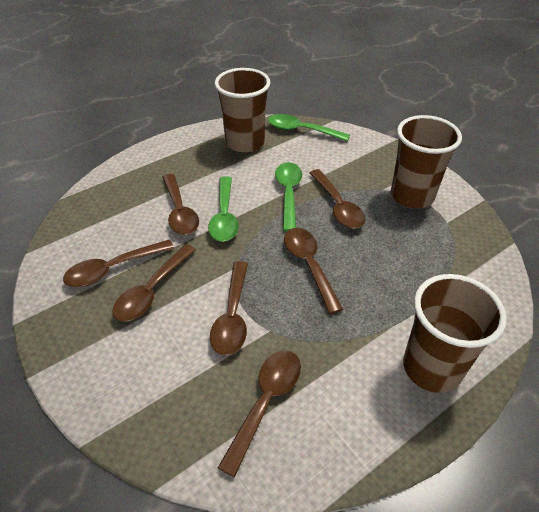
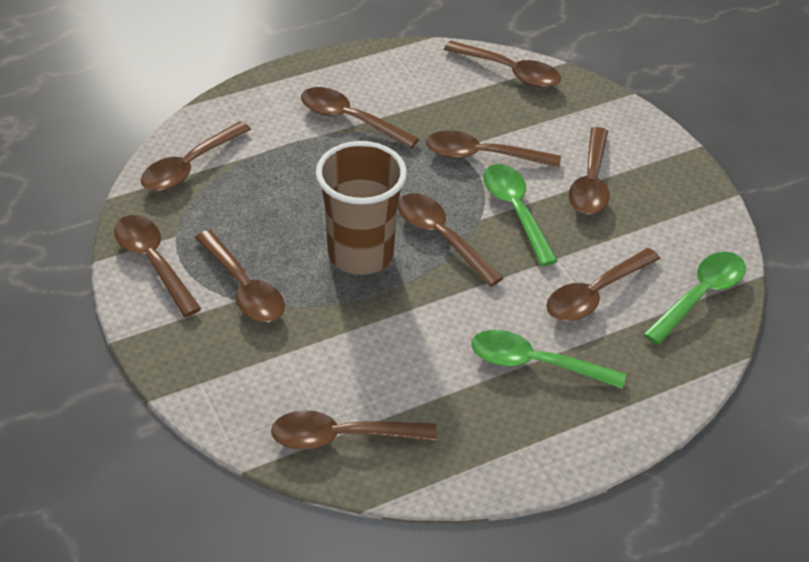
brown cup: 3 -> 1
brown spoon: 7 -> 10

